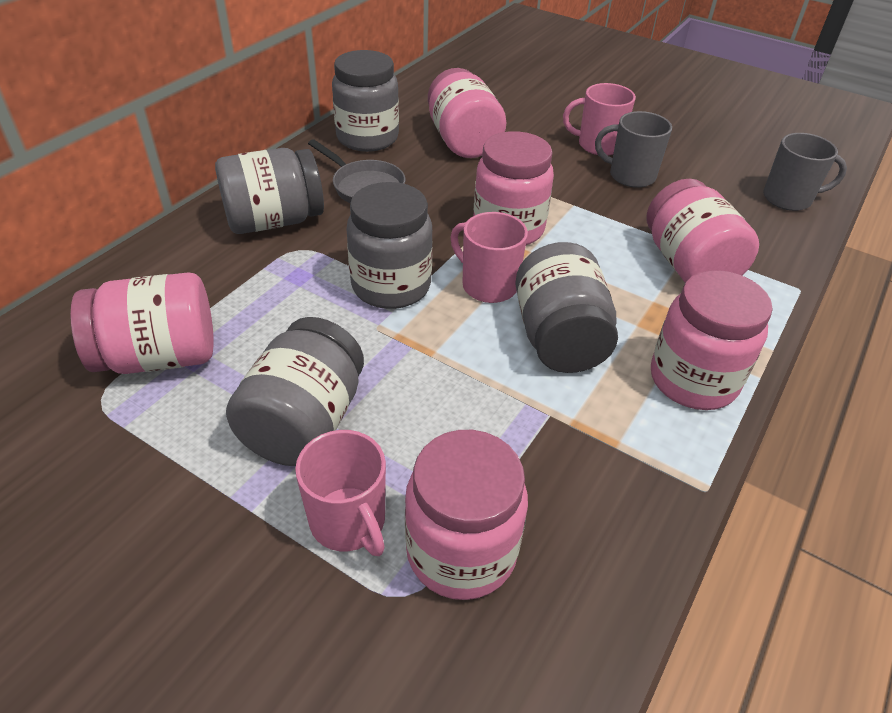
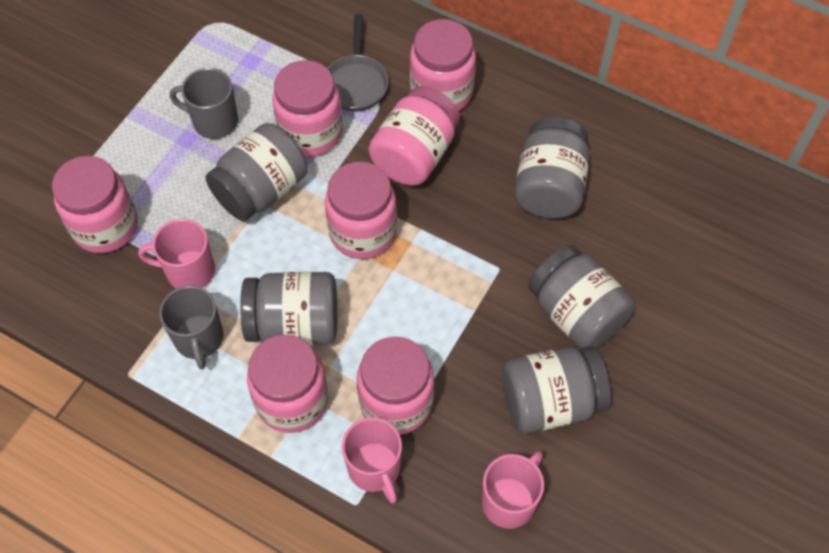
pink jar: 6 -> 7

